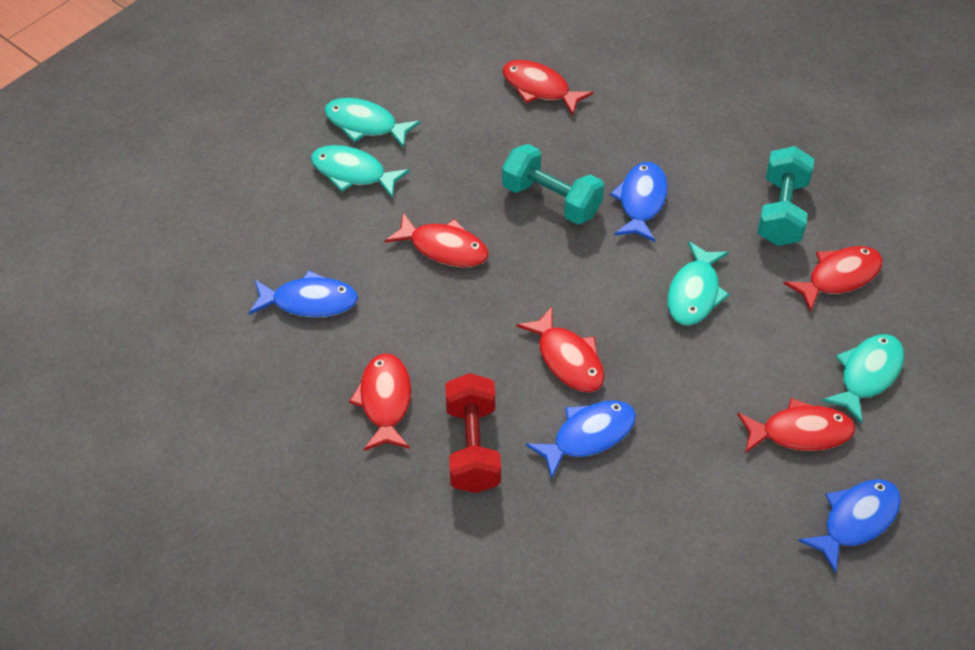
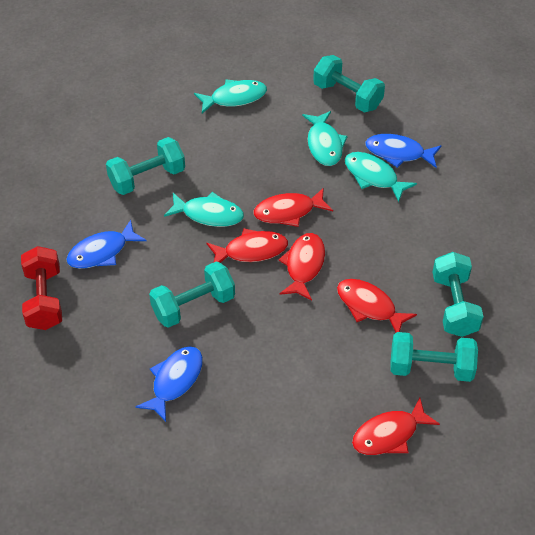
blue fish: 4 -> 3
red fish: 6 -> 5
turquoise dumbbell: 2 -> 5

